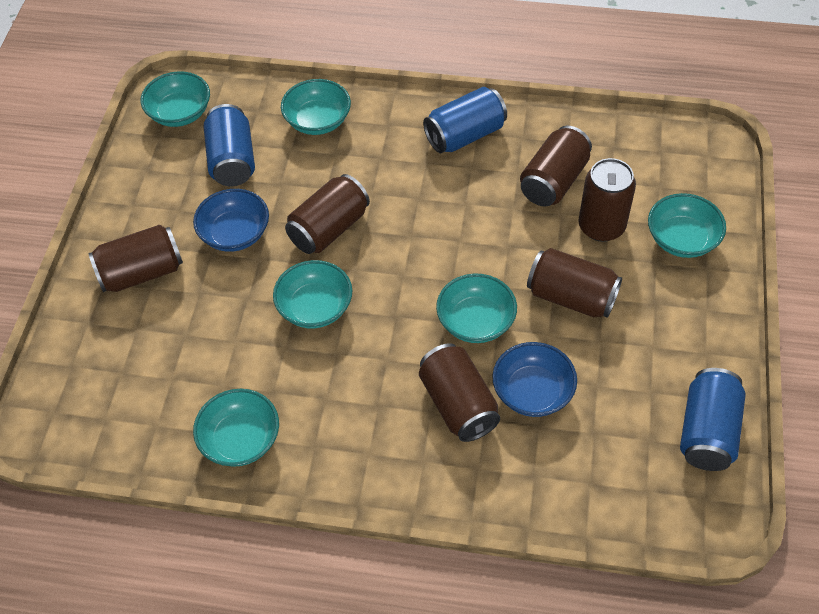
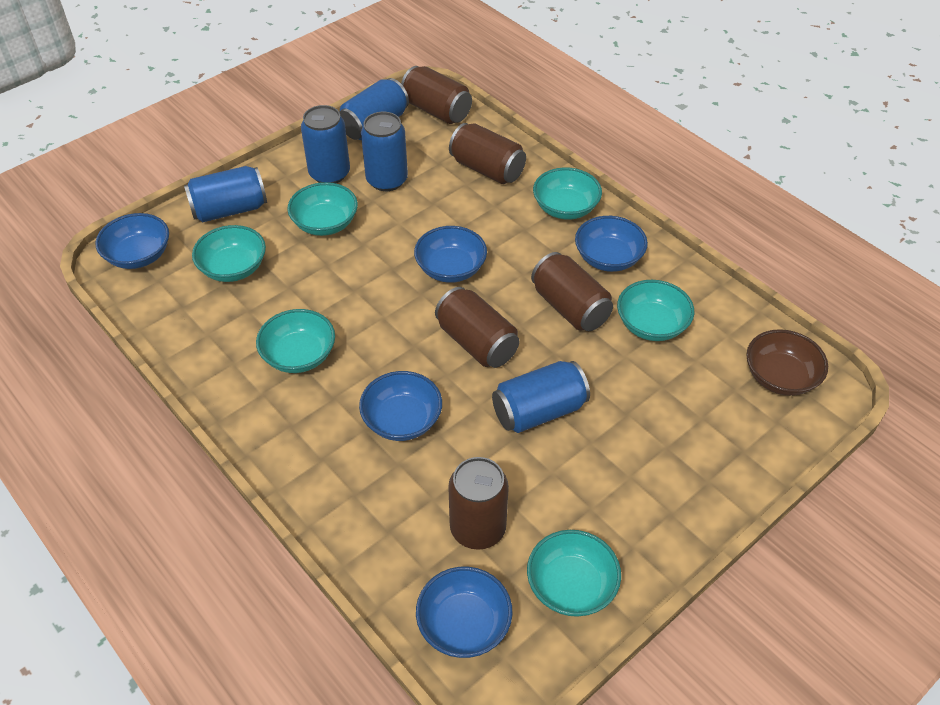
blue bowl: 2 -> 5
blue can: 3 -> 5
brown bowl: 0 -> 1
brown can: 6 -> 5

